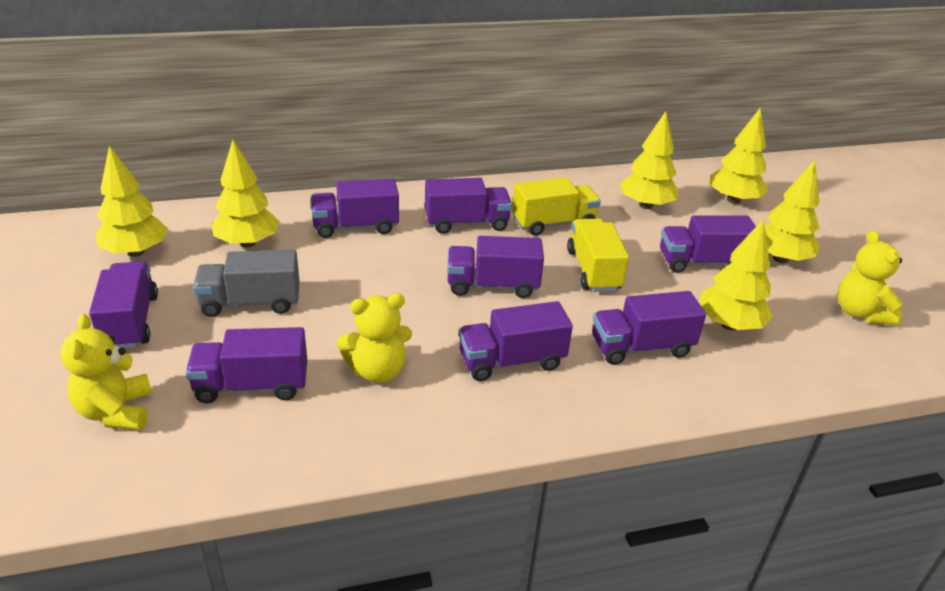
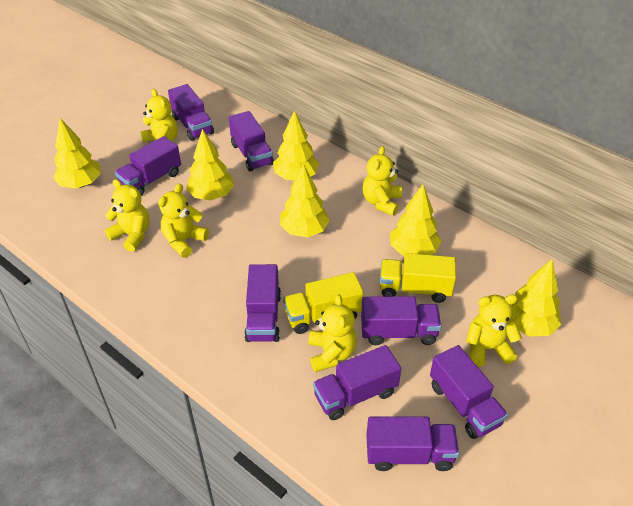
grey truck: 1 -> 0
yellow teddy bear: 3 -> 6

